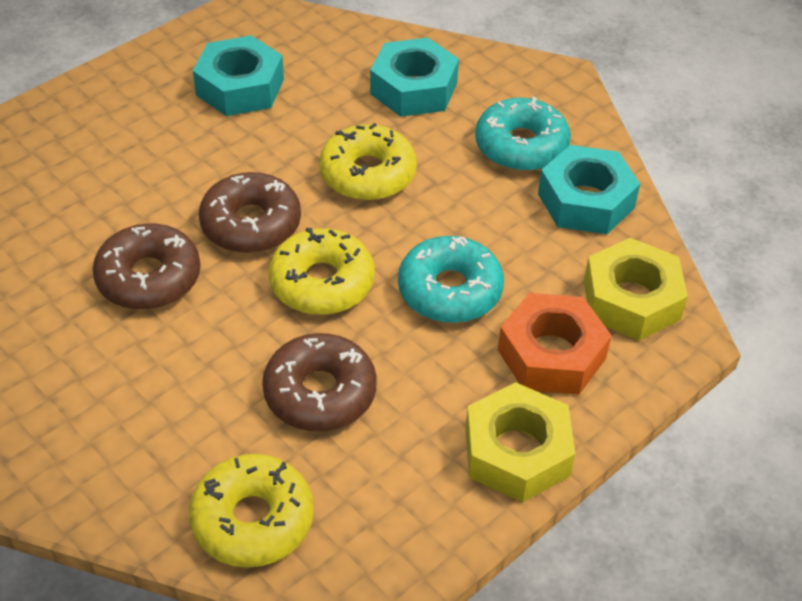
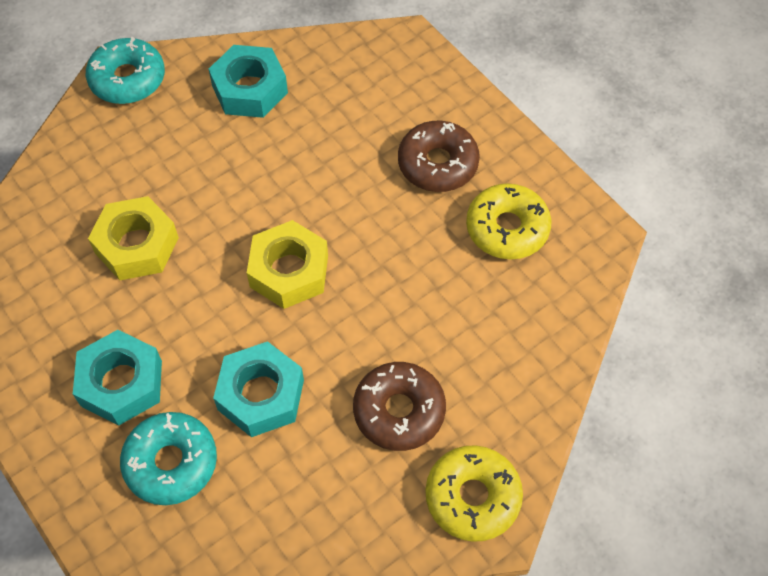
brown donut: 3 -> 2
orange nut: 1 -> 0
yellow donut: 3 -> 2

